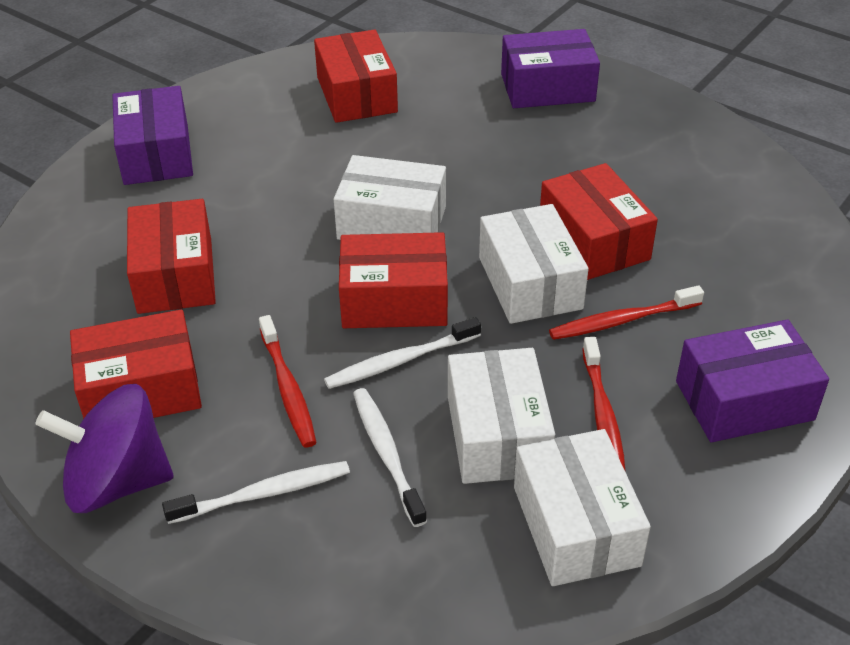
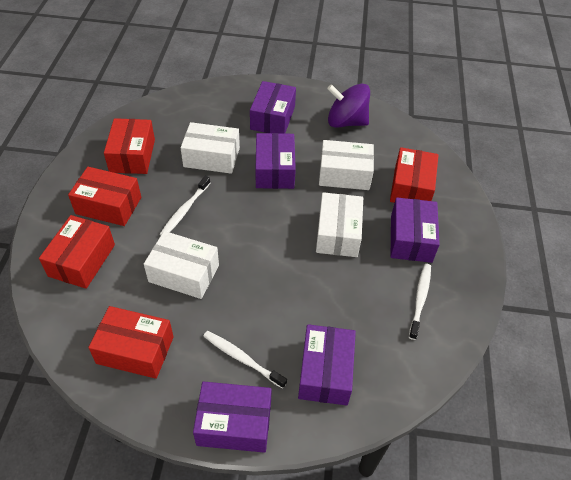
purple box: 3 -> 5
red toothbrush: 3 -> 0

